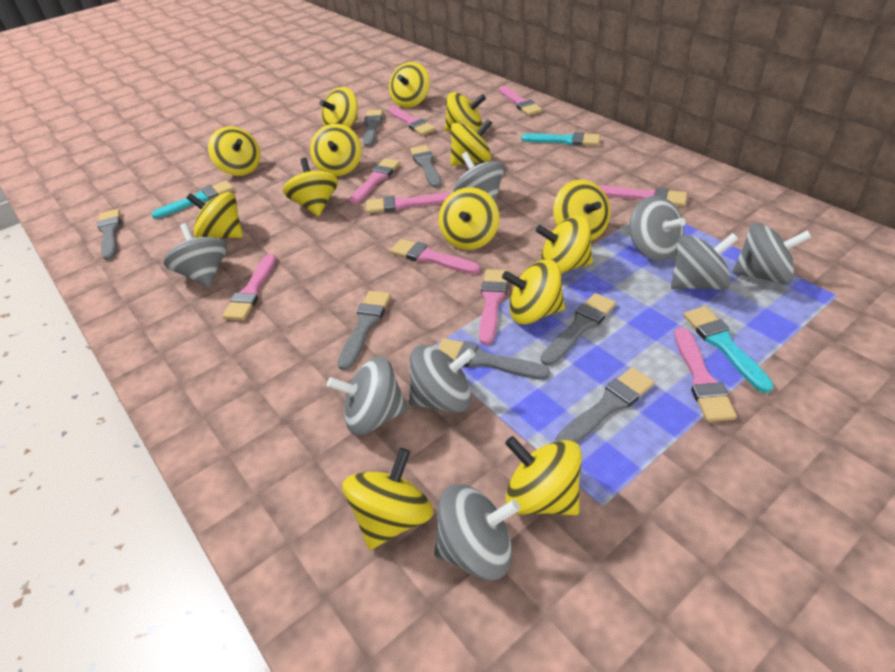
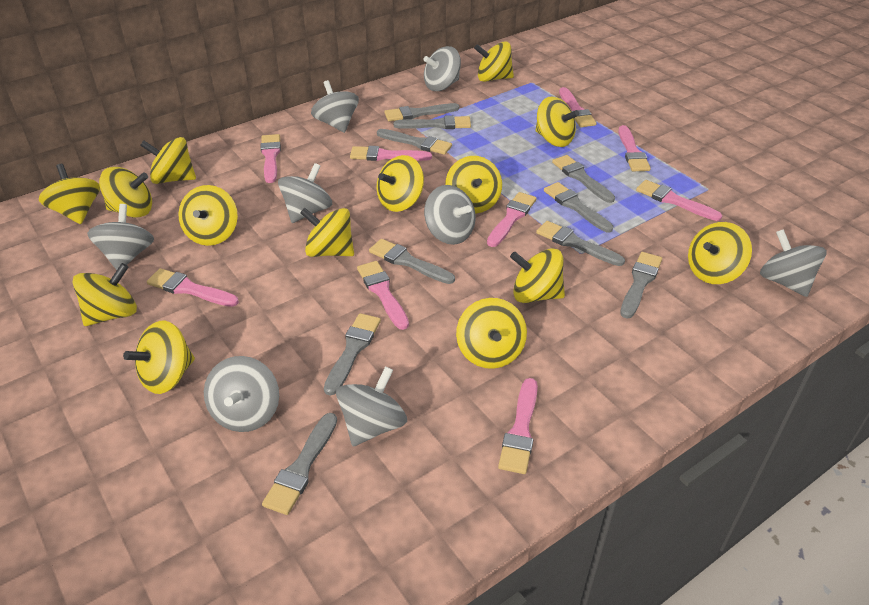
grey brush: 7 -> 10
turquoise brush: 3 -> 0

